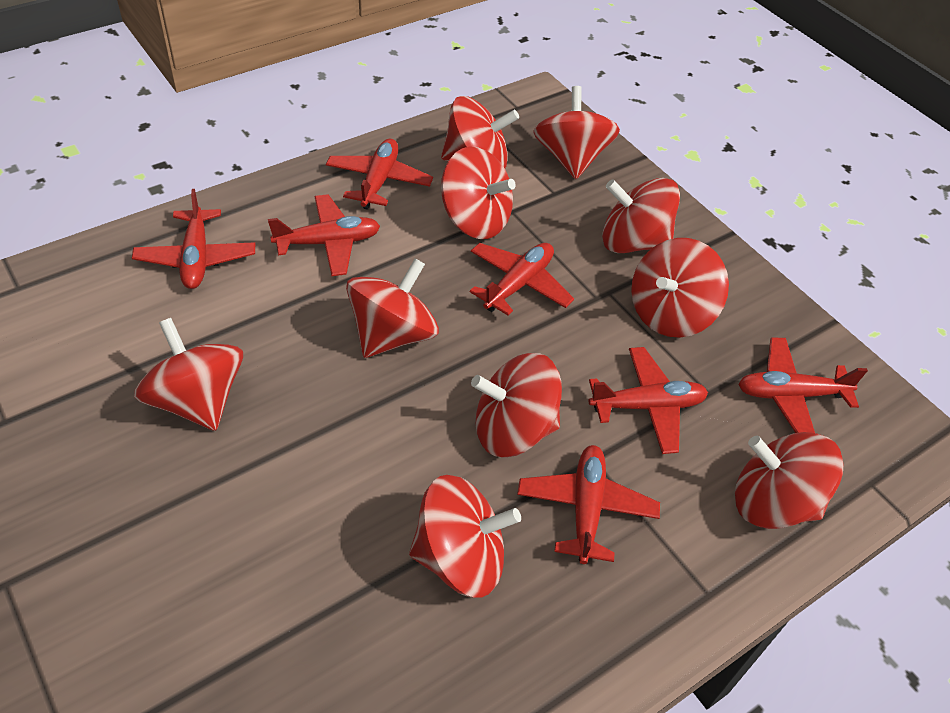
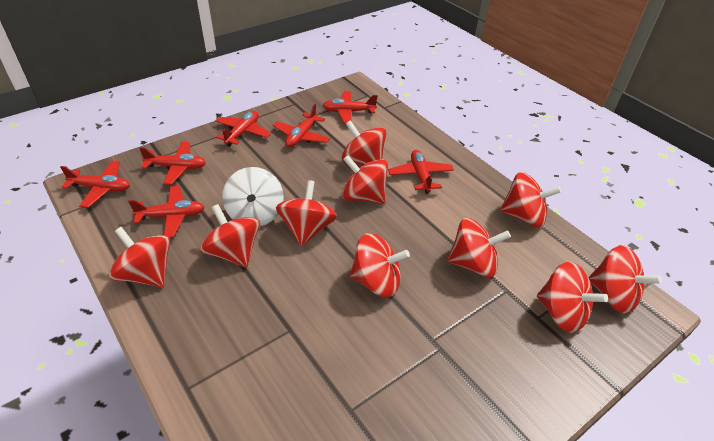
white spinning top: 0 -> 1

